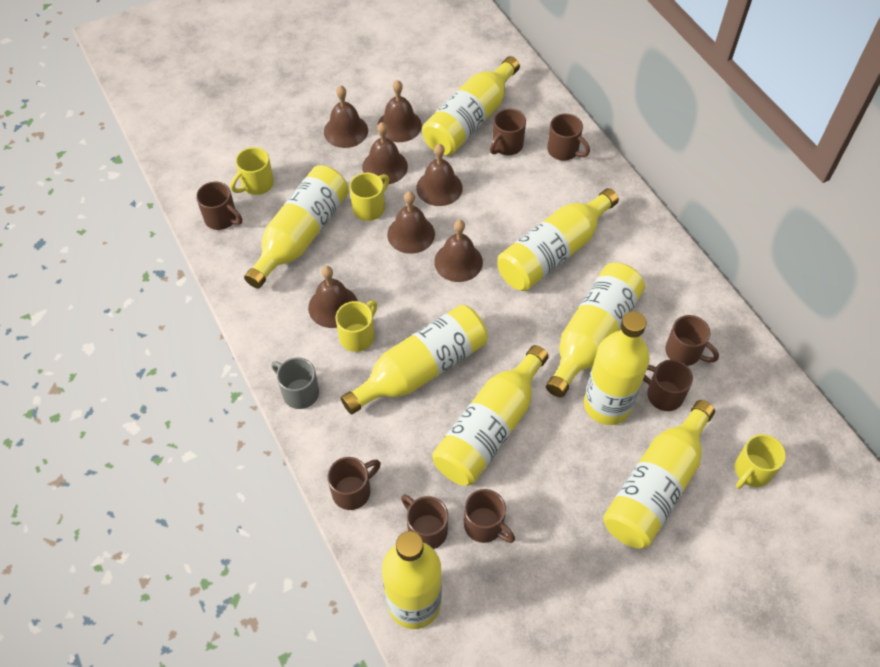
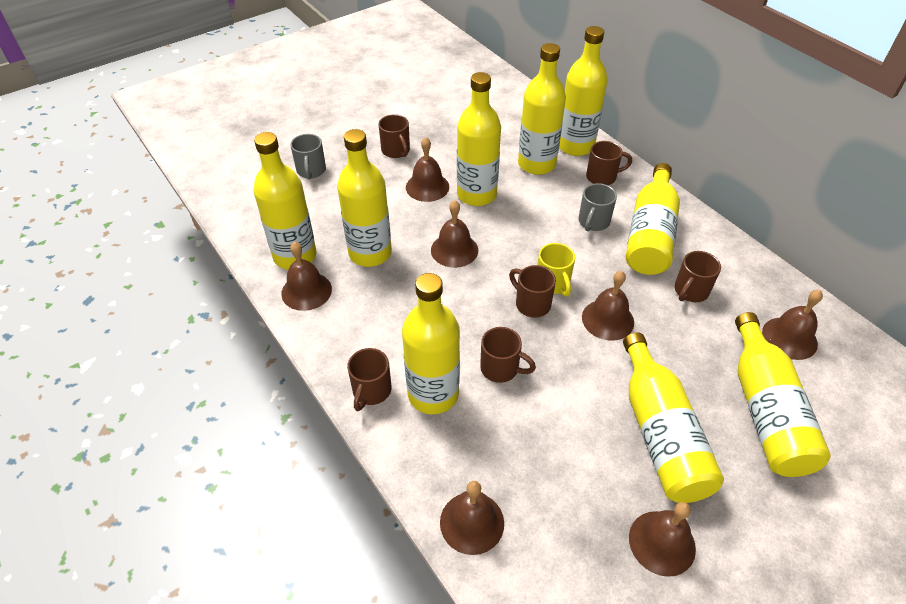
brown mug: 8 -> 6
grey mug: 1 -> 2
yellow mug: 4 -> 1

